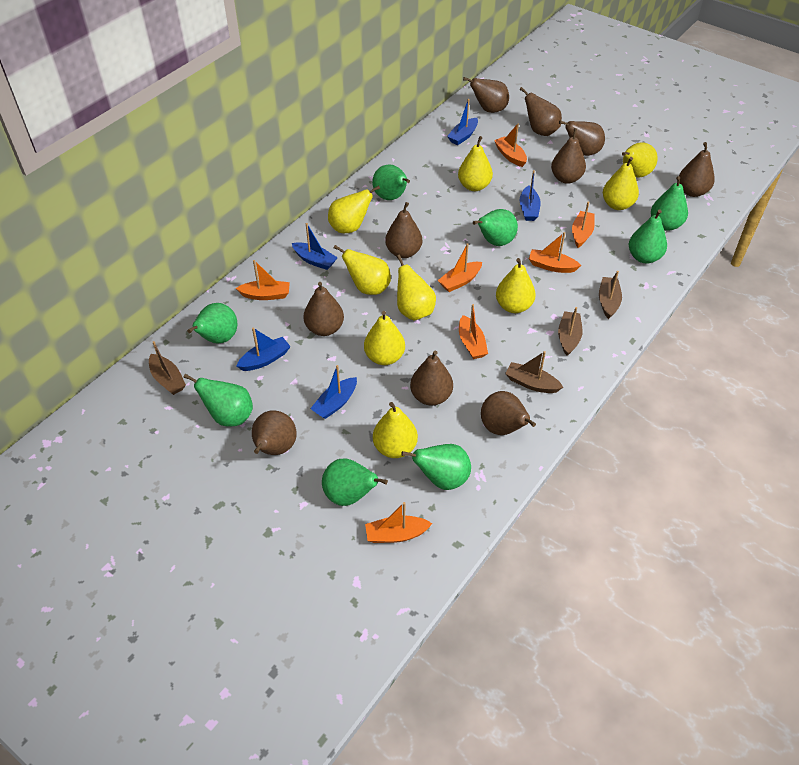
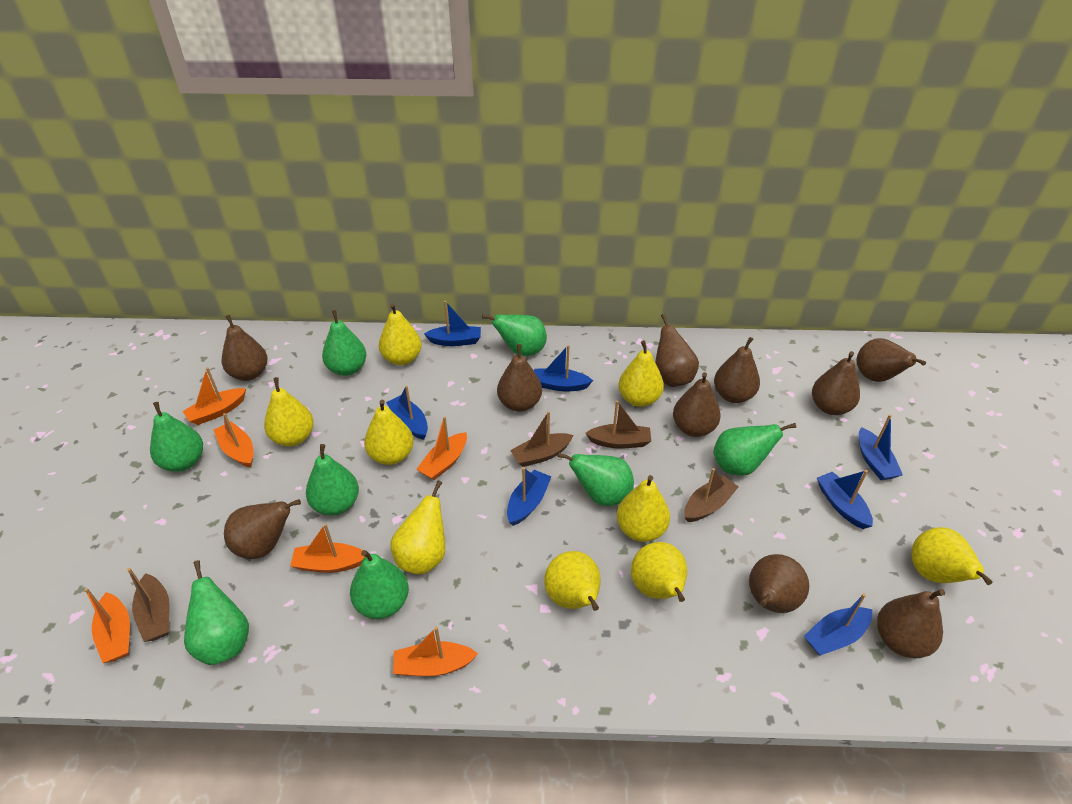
blue boat: 5 -> 7
orange boat: 7 -> 6

